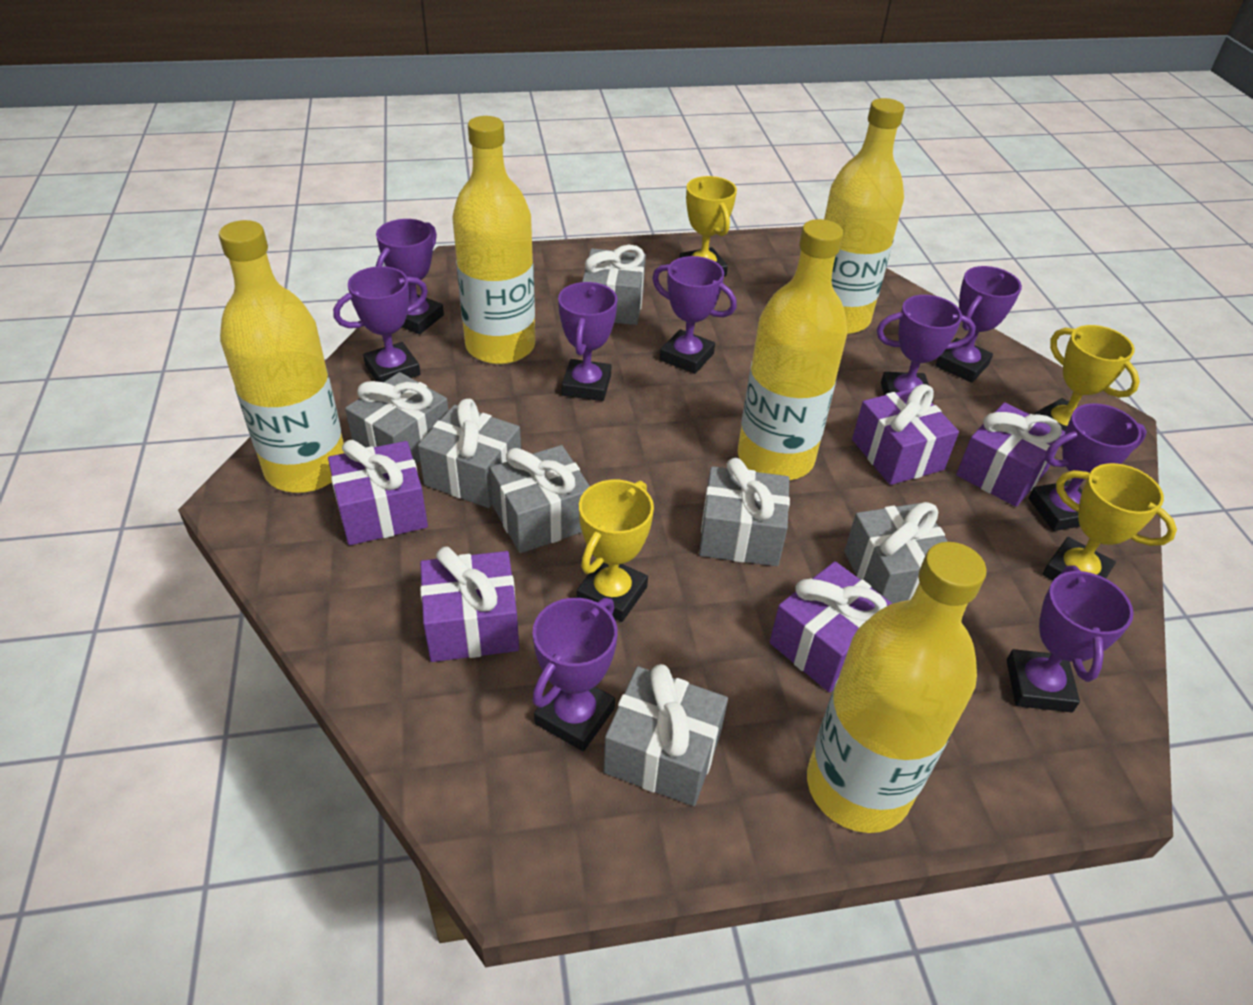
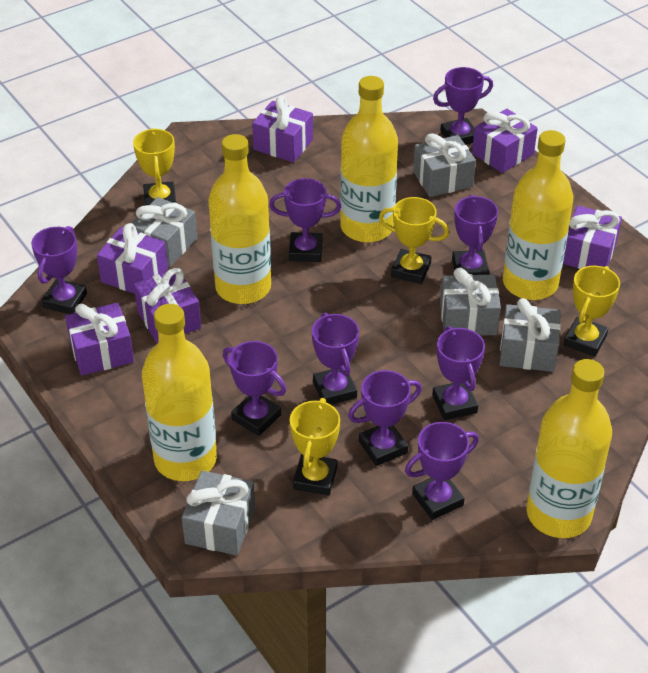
grey gift: 7 -> 5
purple gift: 5 -> 6

